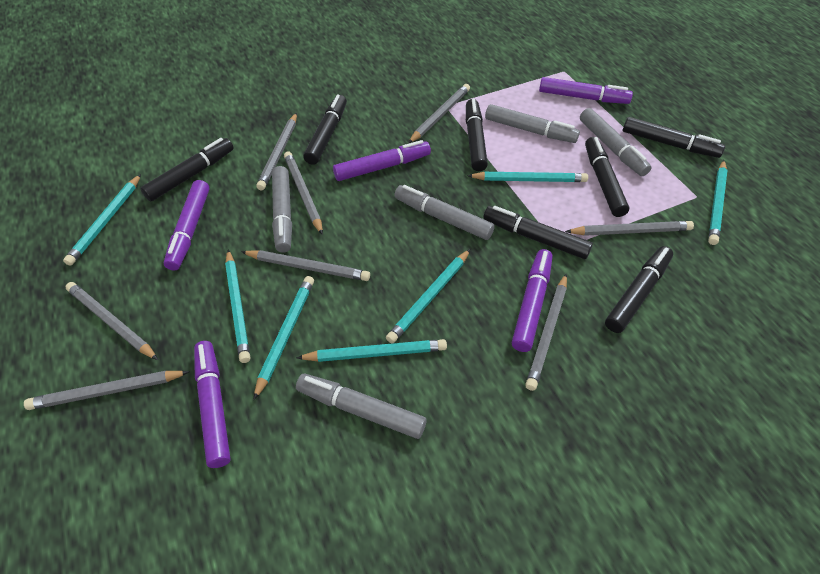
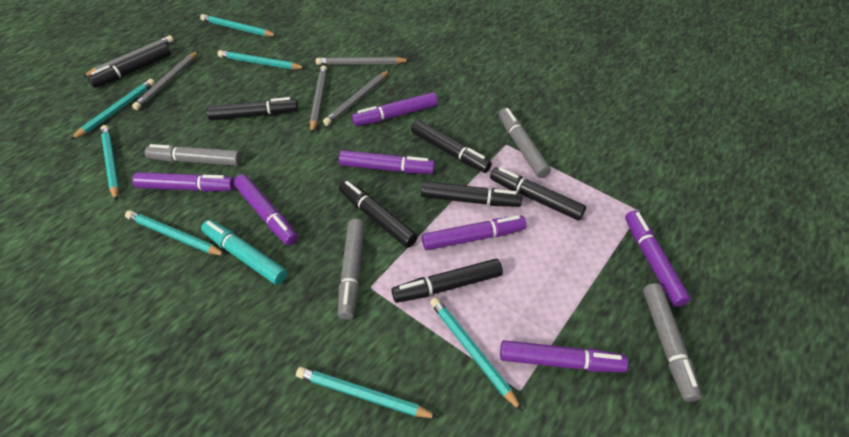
grey marker: 5 -> 4
grey pencil: 8 -> 5
purple marker: 5 -> 7
turquoise marker: 0 -> 1

